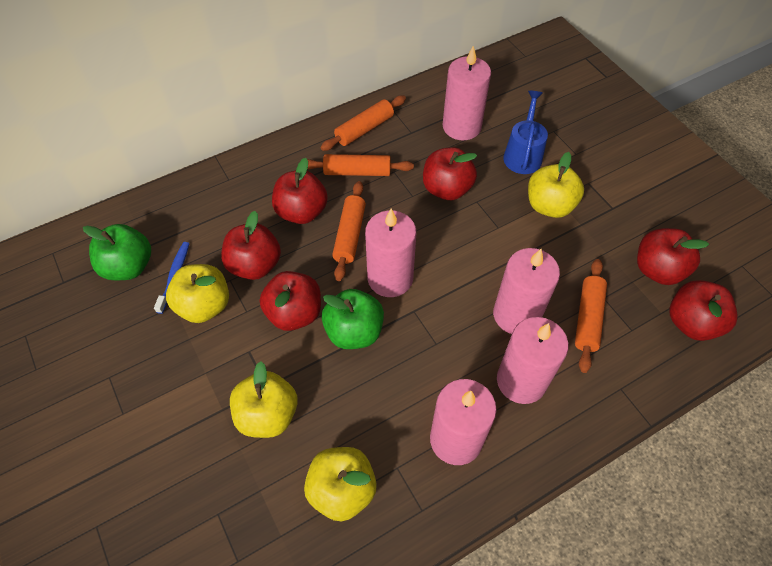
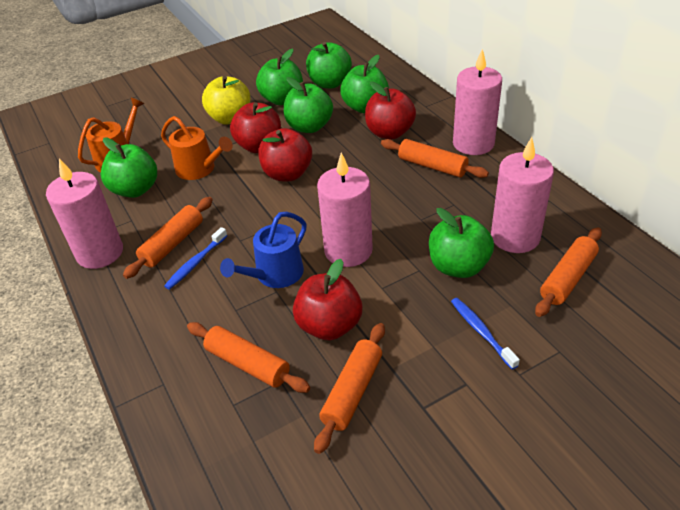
blue toothbrush: 1 -> 2
green apple: 2 -> 6
orange rolling pin: 4 -> 5
orange watering can: 0 -> 2
pink candle: 5 -> 4
red apple: 6 -> 4
yellow apple: 4 -> 1

